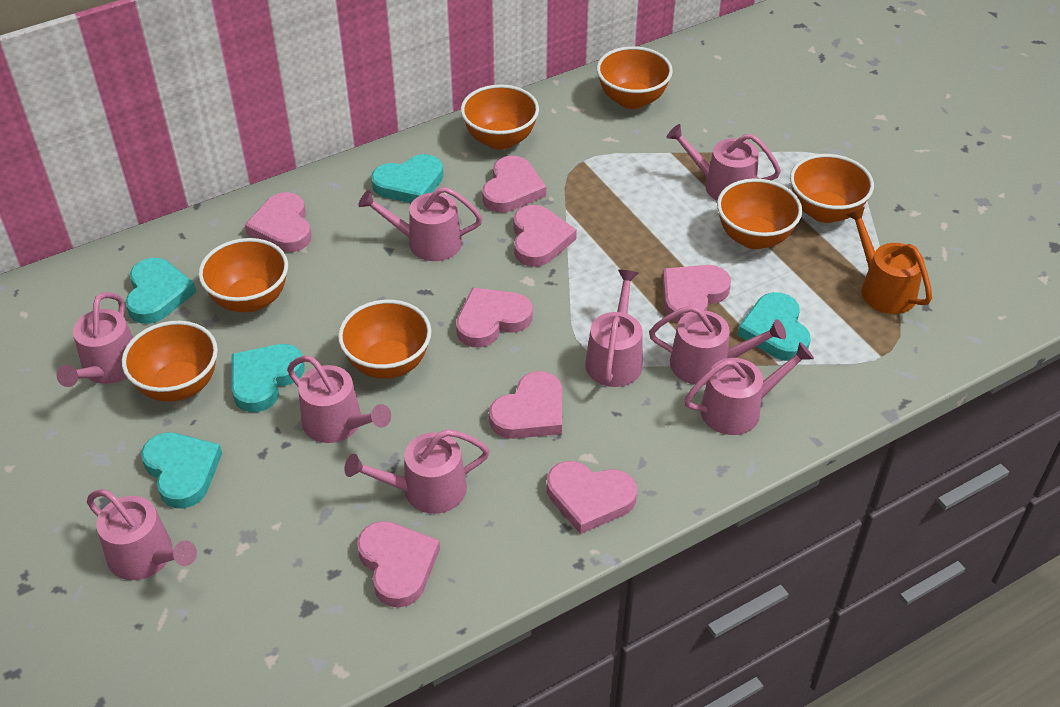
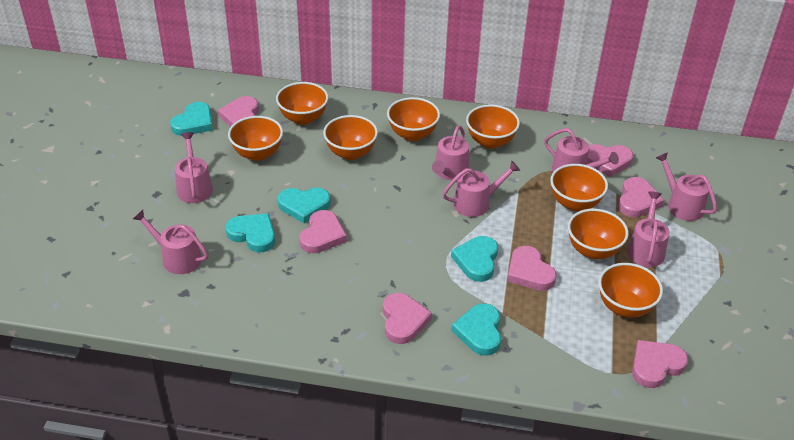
orange bowl: 7 -> 8
orange watering can: 1 -> 0
pink heart: 8 -> 7
pink watering can: 9 -> 7

